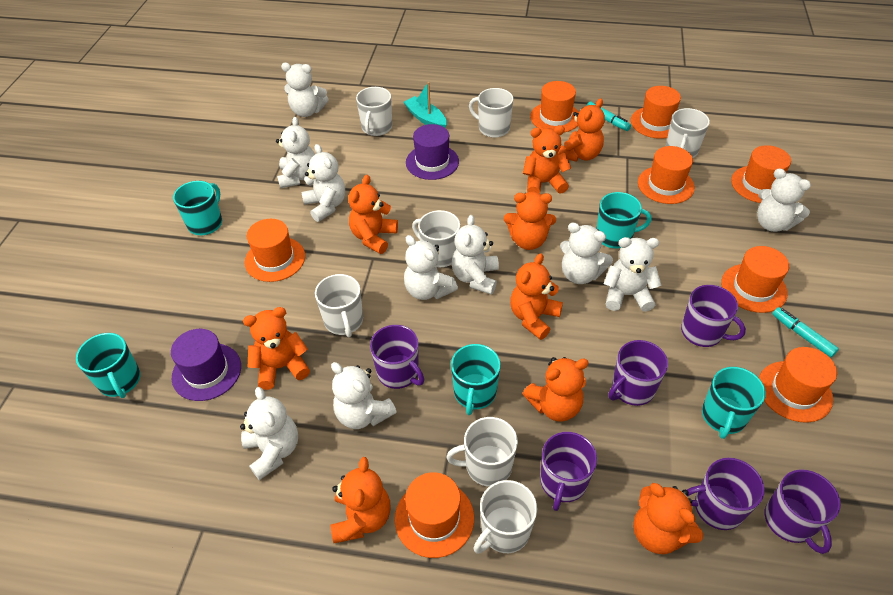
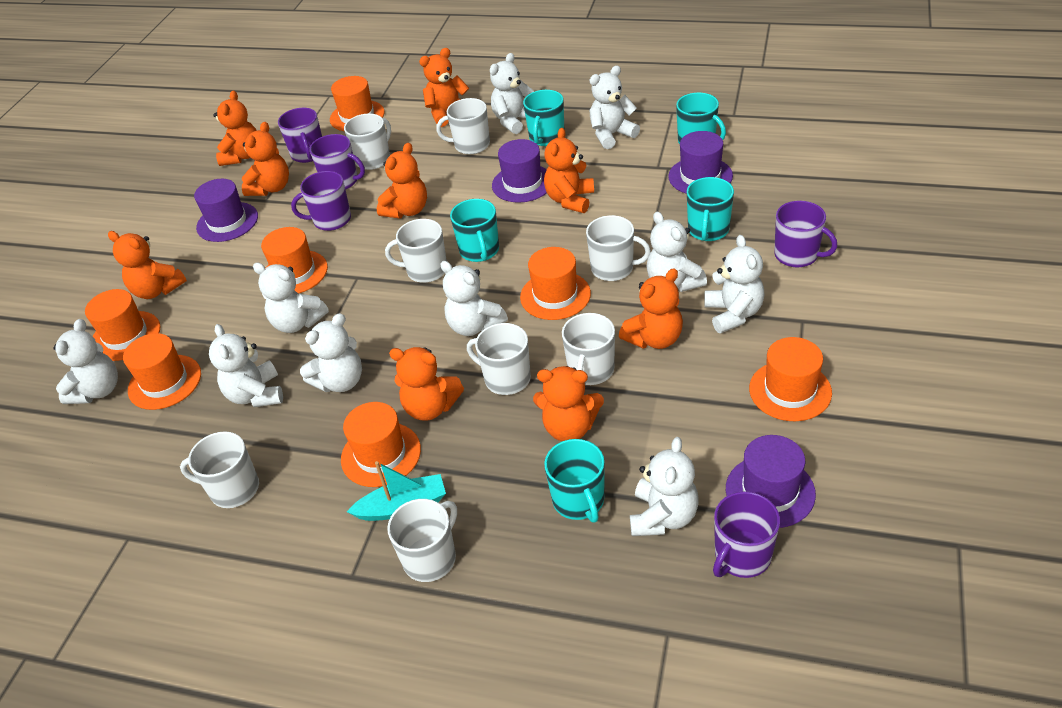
orange hat: 8 -> 7
purple hat: 2 -> 4
purple mug: 6 -> 5
turquoise marker: 2 -> 0
white mug: 7 -> 8

